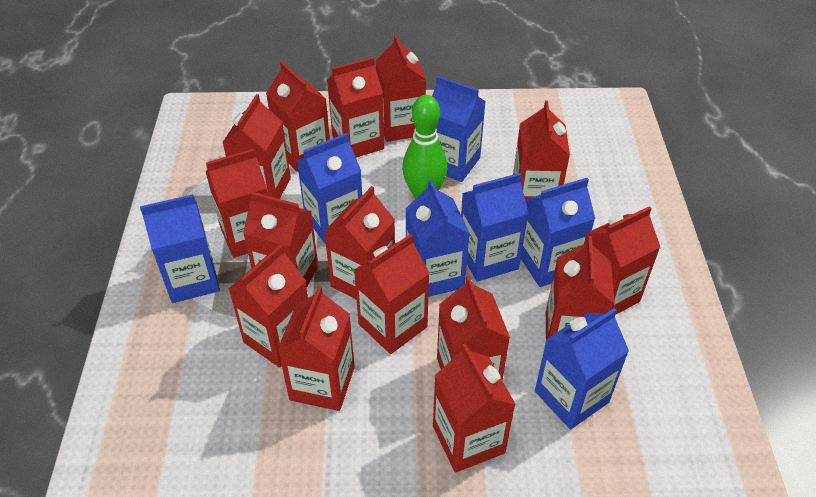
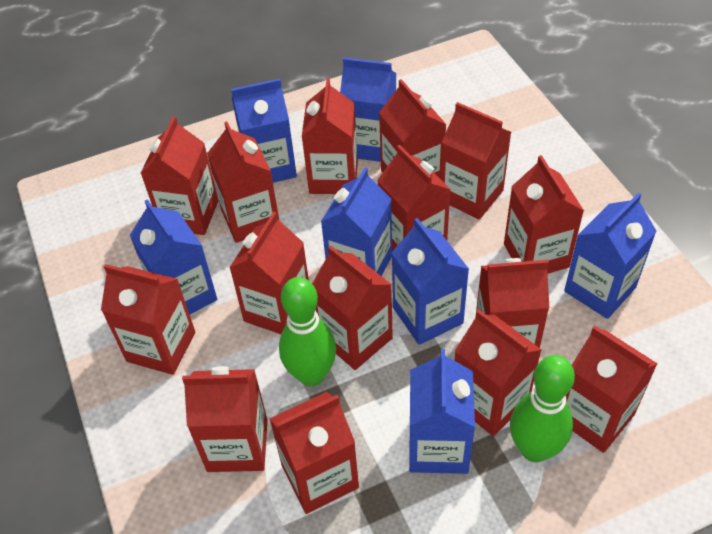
green bowling pin: 1 -> 2

